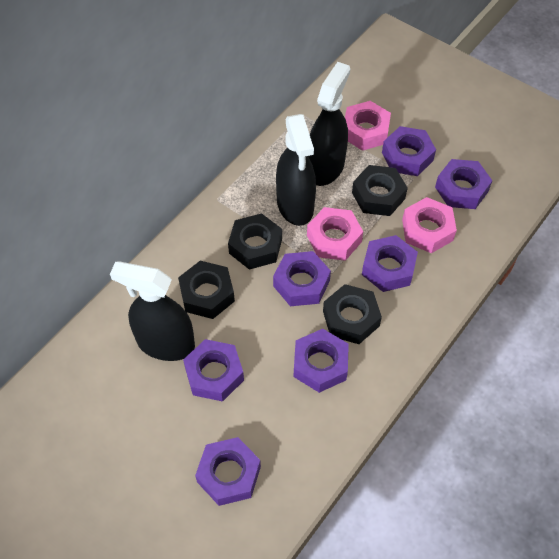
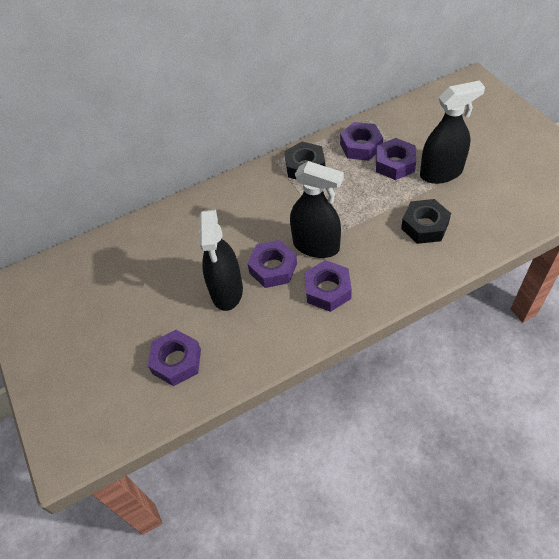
black nut: 4 -> 2
pink nut: 3 -> 0
purple nut: 7 -> 5

